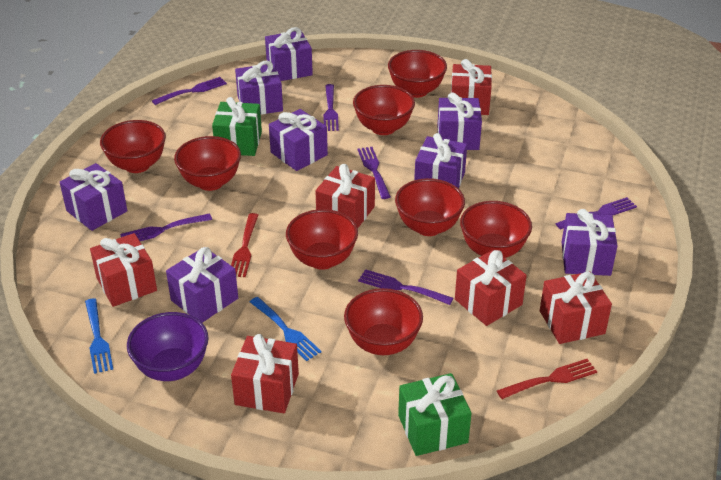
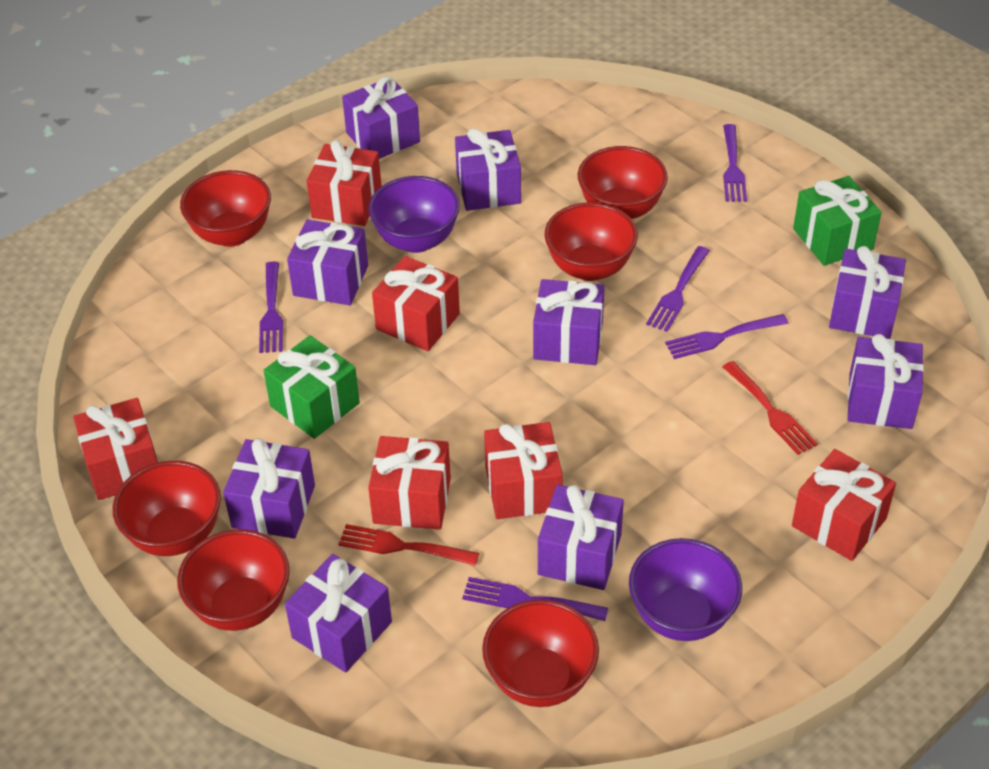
blue fork: 2 -> 0
purple bowl: 1 -> 2
purple fork: 6 -> 5
purple gift: 8 -> 9
red bowl: 8 -> 6

